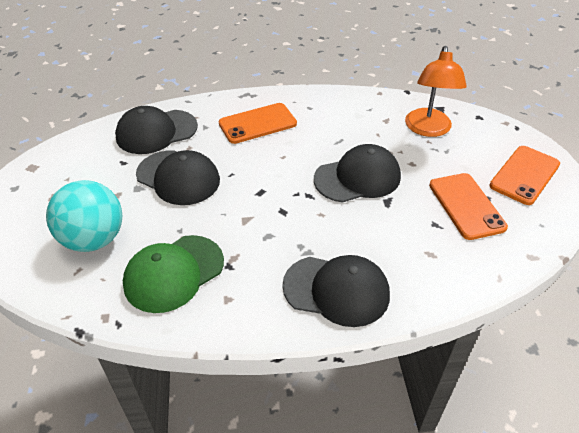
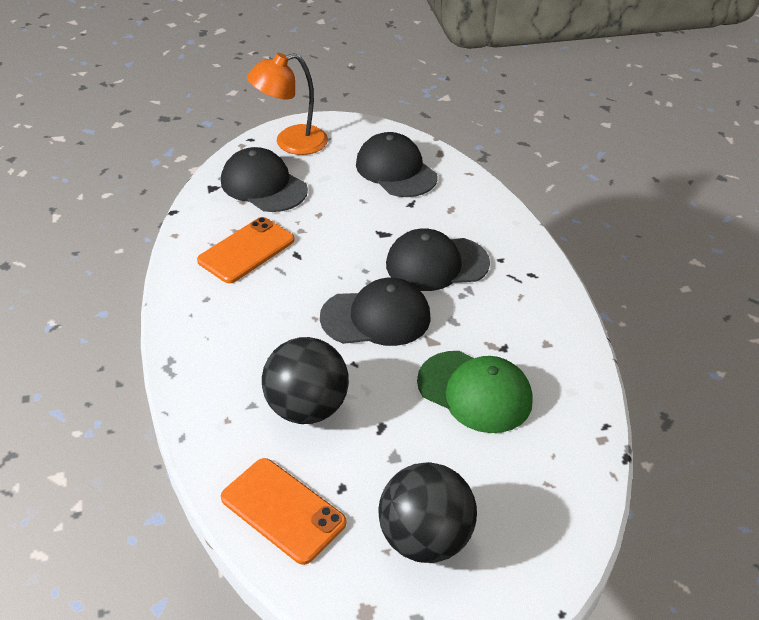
black ball: 0 -> 2
orange phone: 3 -> 2
turquoise ball: 1 -> 0

